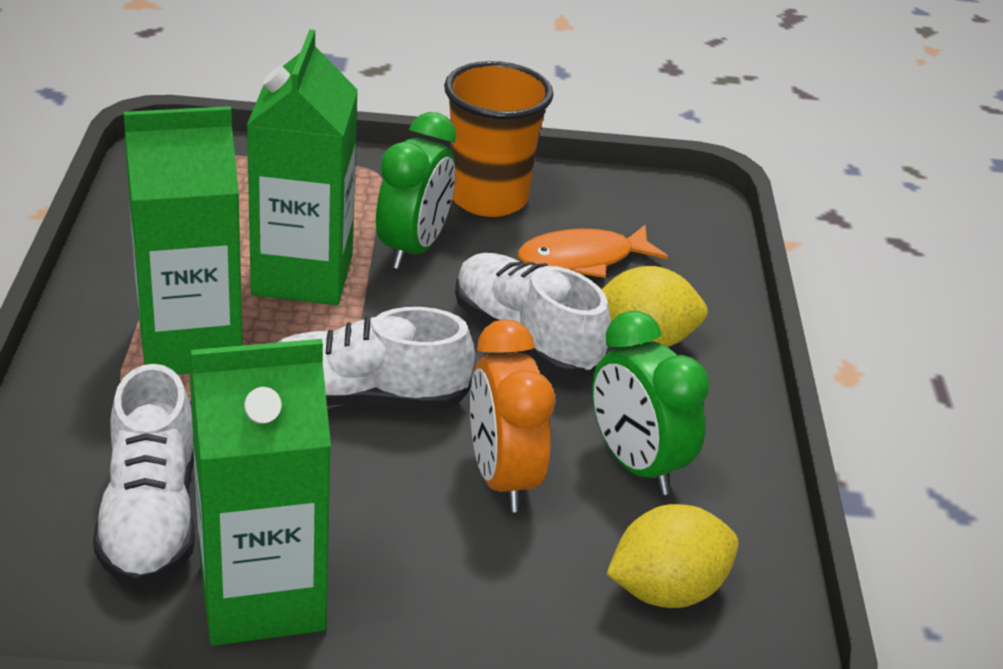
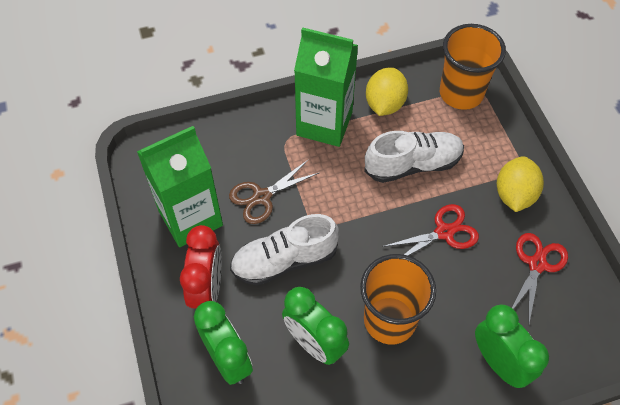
brown scissors: 0 -> 1
green carton: 3 -> 2
green clock: 2 -> 3
orange clock: 1 -> 0
orange cup: 1 -> 2
orange fish: 1 -> 0
red clock: 0 -> 1
red scissors: 0 -> 2
white shoe: 3 -> 2

